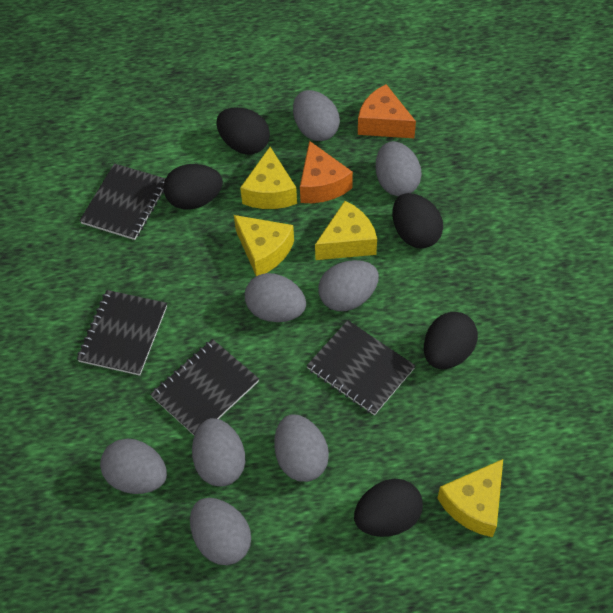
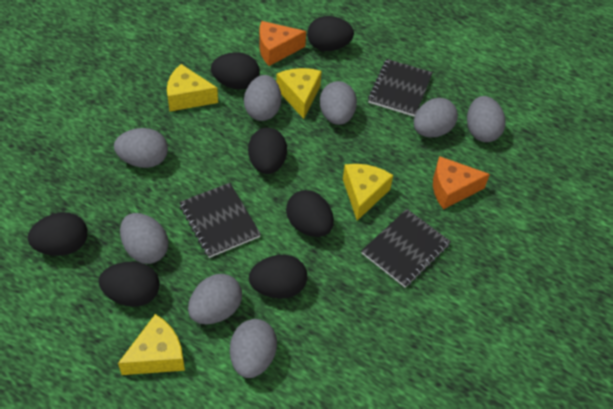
black egg: 5 -> 7
black notebook: 4 -> 3

